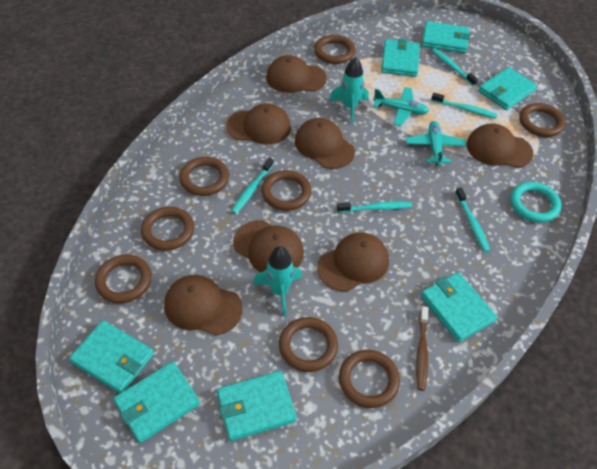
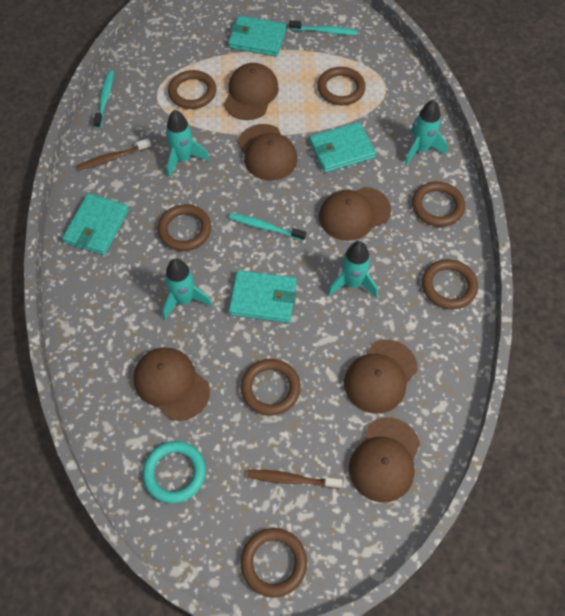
brown cap: 7 -> 6
brown ring: 8 -> 7
brown toothbrush: 1 -> 2
turquoise plane: 2 -> 0
turquoise rocket: 2 -> 4
turquoise toothbrush: 5 -> 3
turquoise wallet: 7 -> 4

